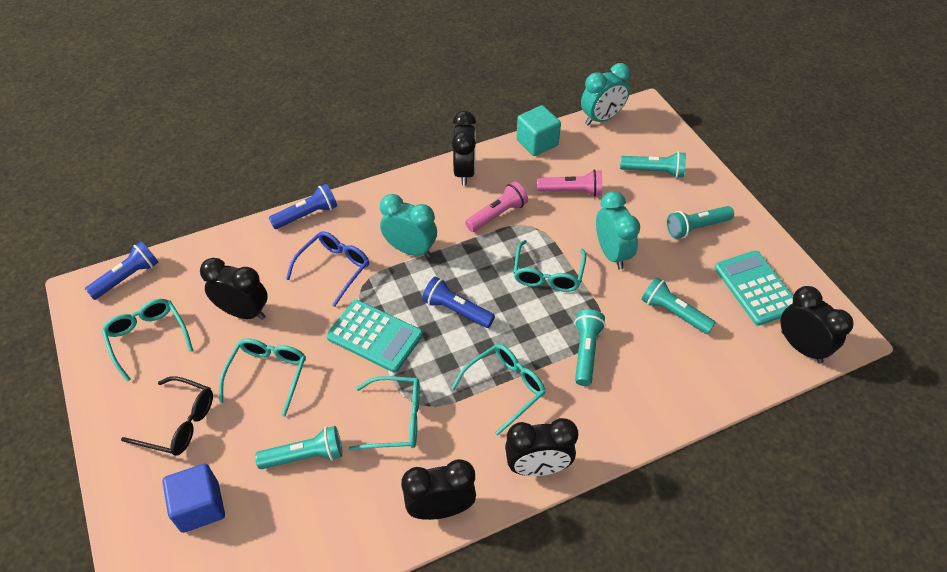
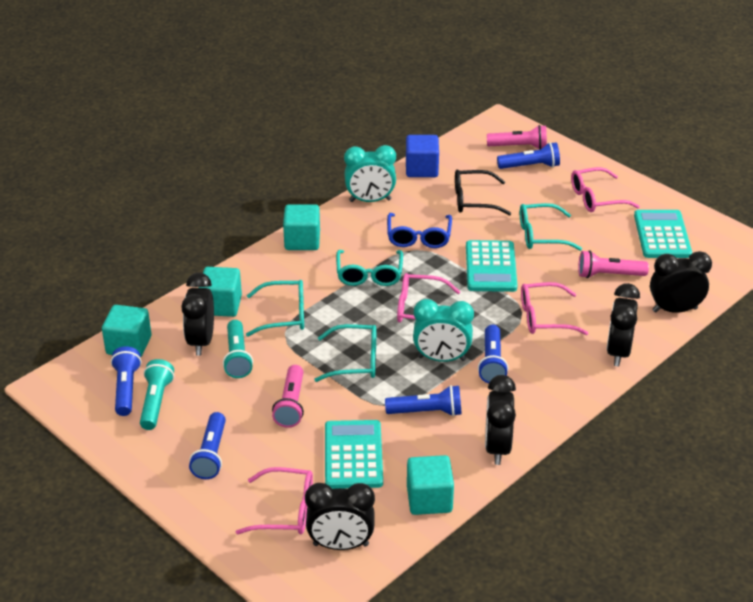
blue flashlight: 3 -> 5
pink flashlight: 2 -> 3
pink glasses: 0 -> 4
turquoise calculator: 2 -> 3
turquoise clock: 3 -> 2
turquoise cube: 1 -> 4
turquoise flashlight: 5 -> 2
turquoise glasses: 5 -> 4

